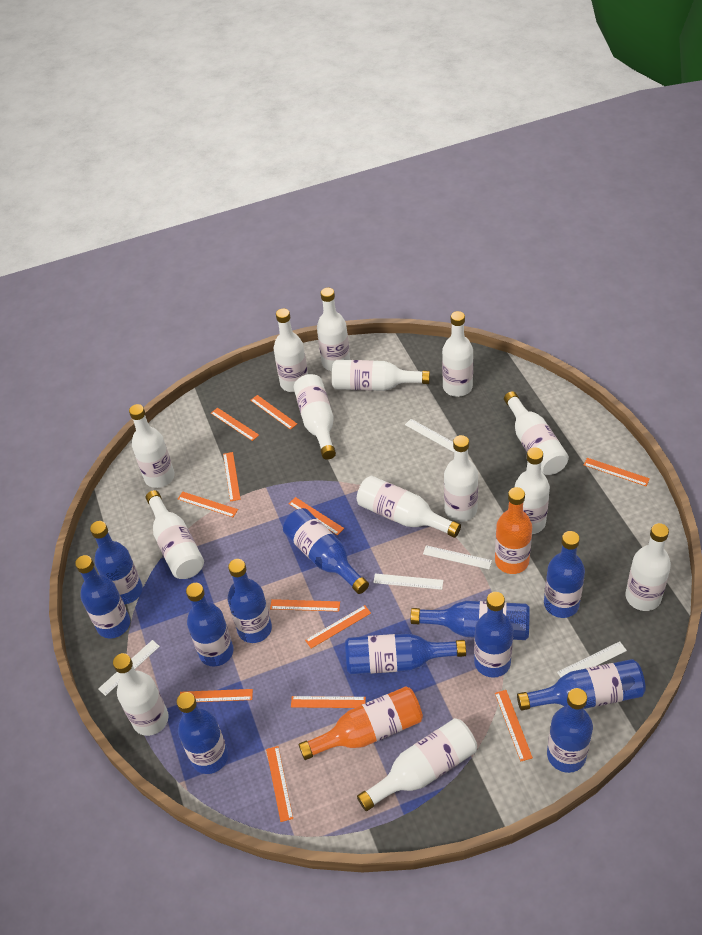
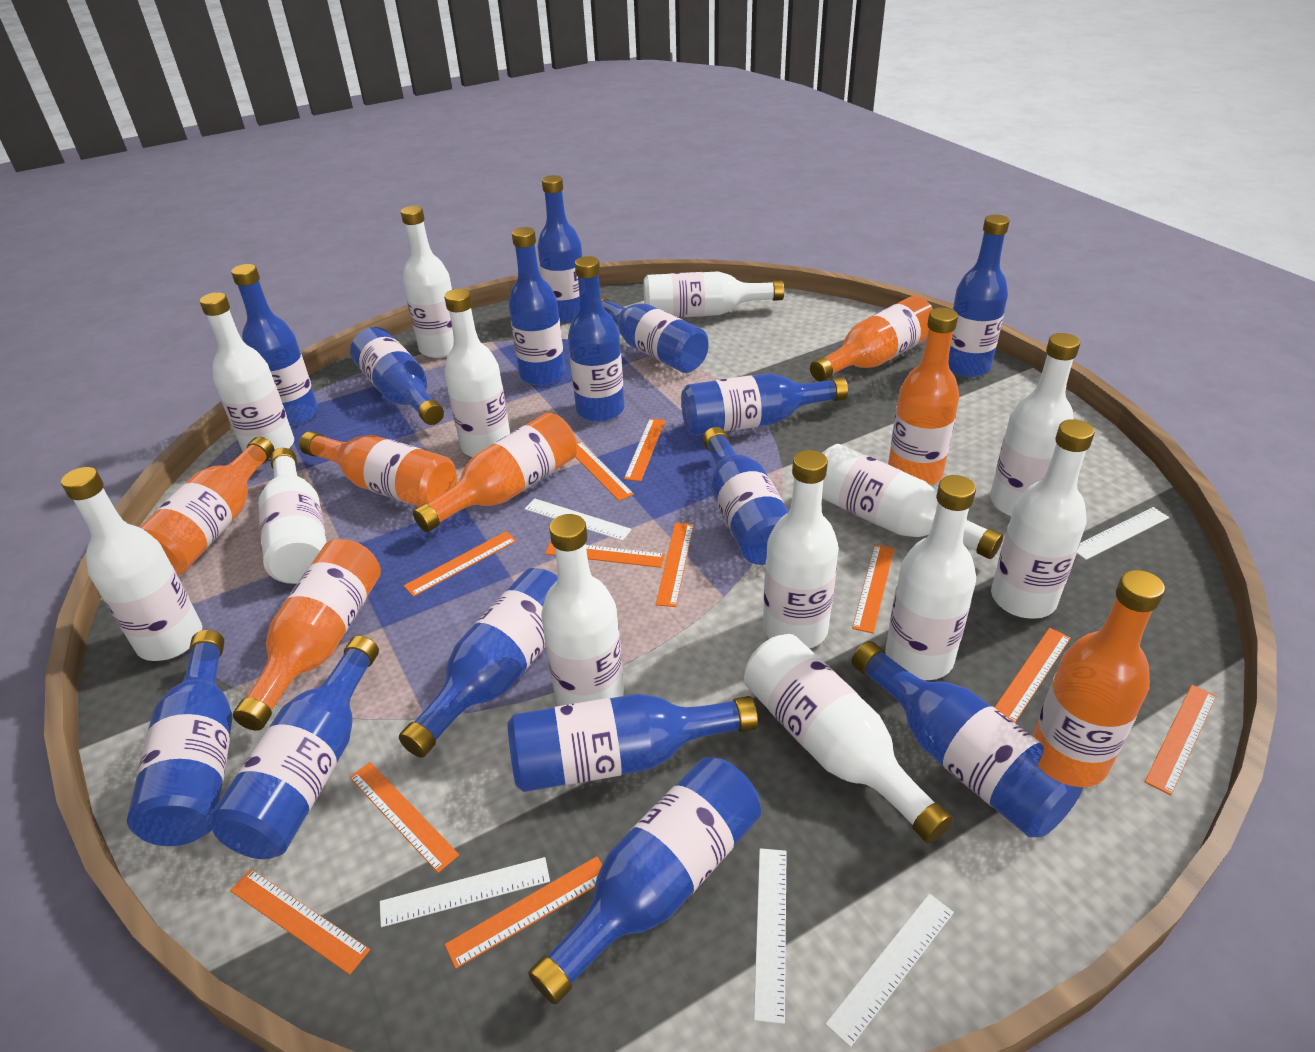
blue bottle: 12 -> 15
orange bottle: 2 -> 7
orange ruler: 12 -> 11
white bottle: 14 -> 13

